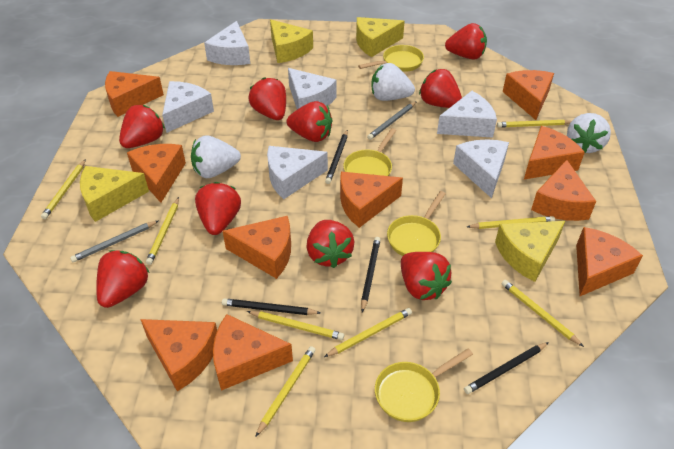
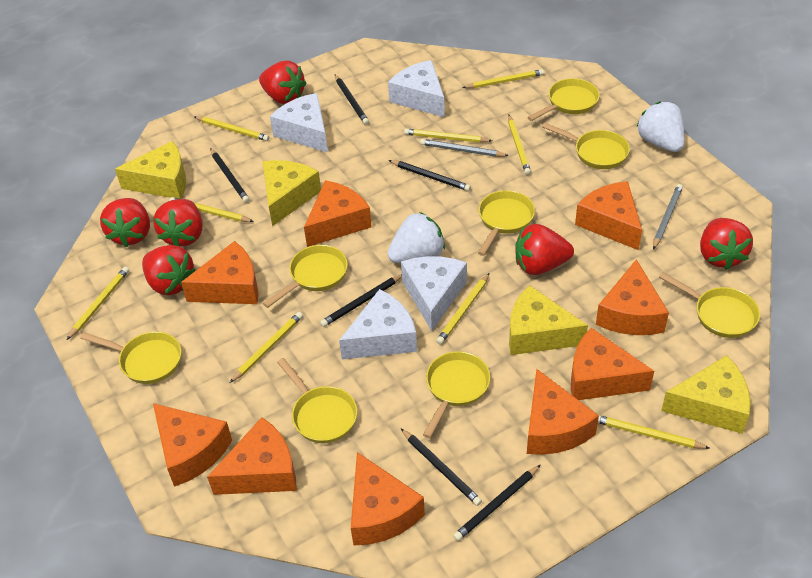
black pencil: 4 -> 6
orange cheese: 10 -> 9
red strawberry: 9 -> 6
white cheese: 6 -> 4
white strawberry: 3 -> 2
yellow pan: 4 -> 8
yellow pencil: 8 -> 9

